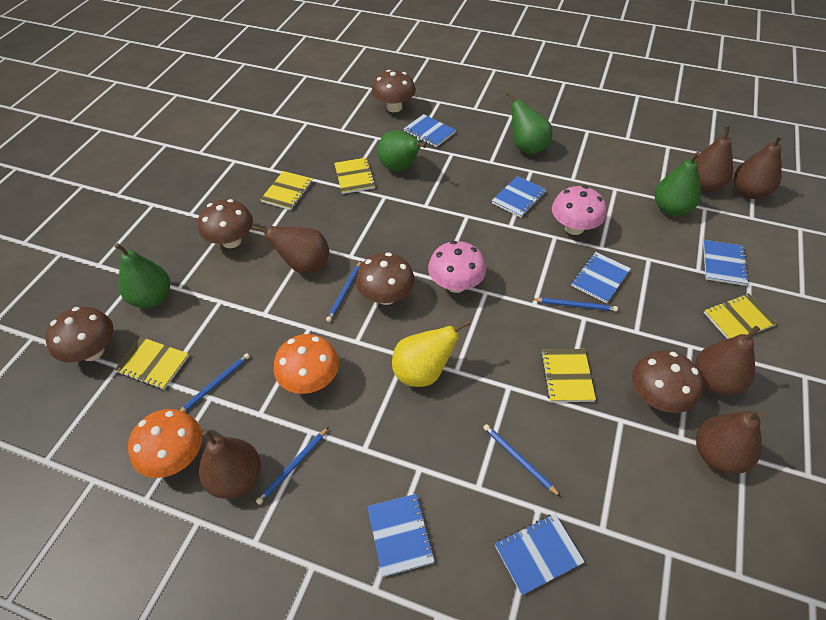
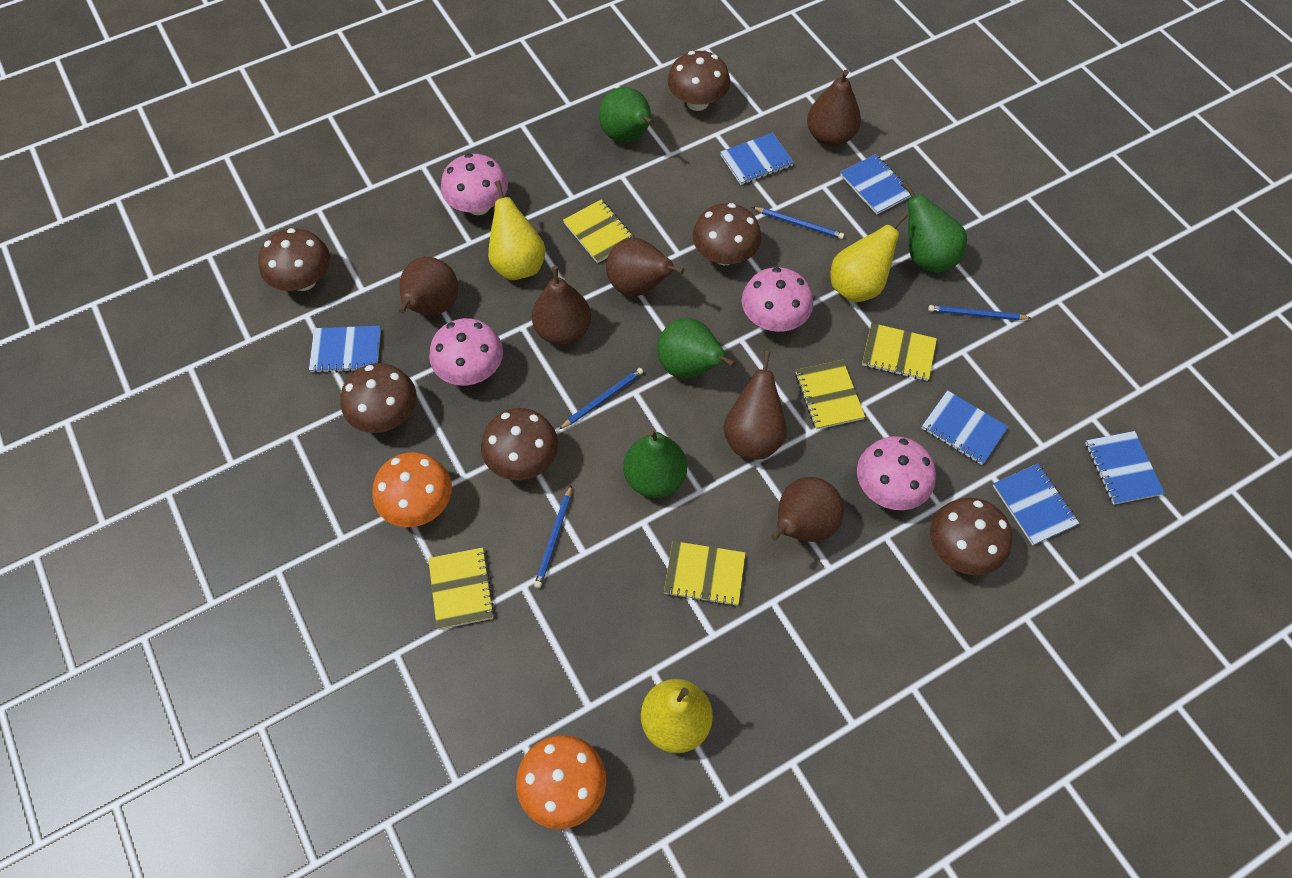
blue pencil: 5 -> 4
brown mushroom: 5 -> 6
pink mushroom: 2 -> 4
yellow pear: 1 -> 3

